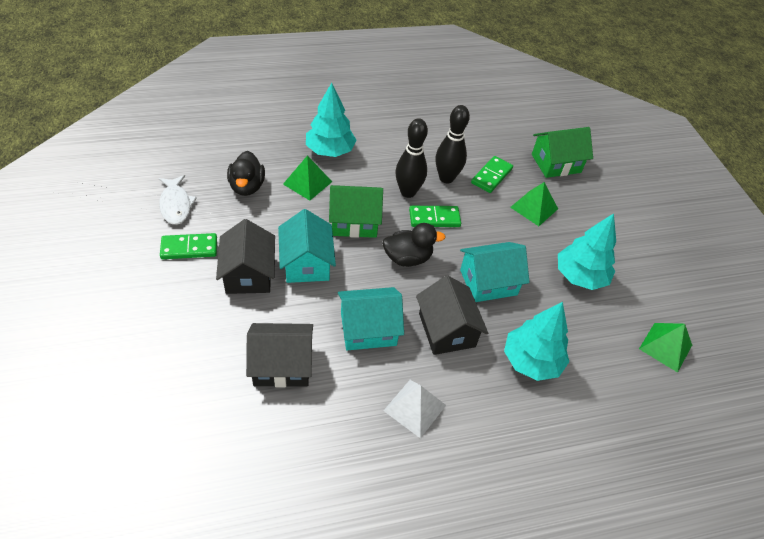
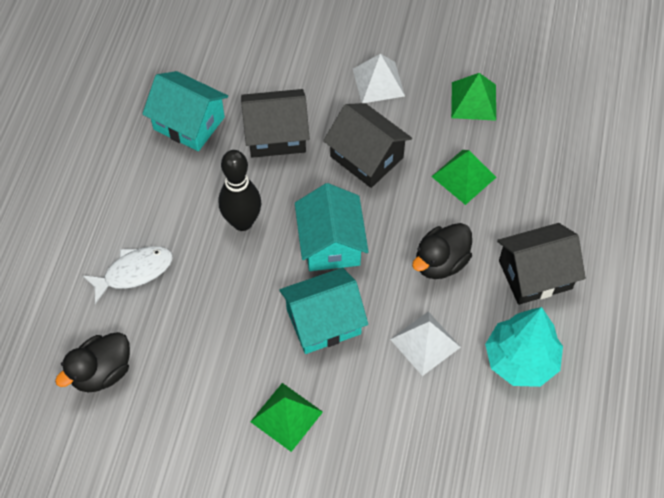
black bowling pin: 2 -> 1
green domino: 3 -> 0
green house: 2 -> 0
turquoise tree: 3 -> 1
white pyramid: 1 -> 2

